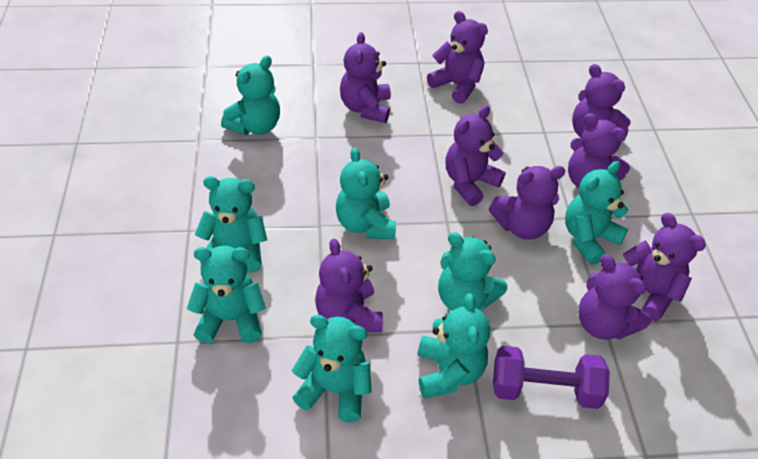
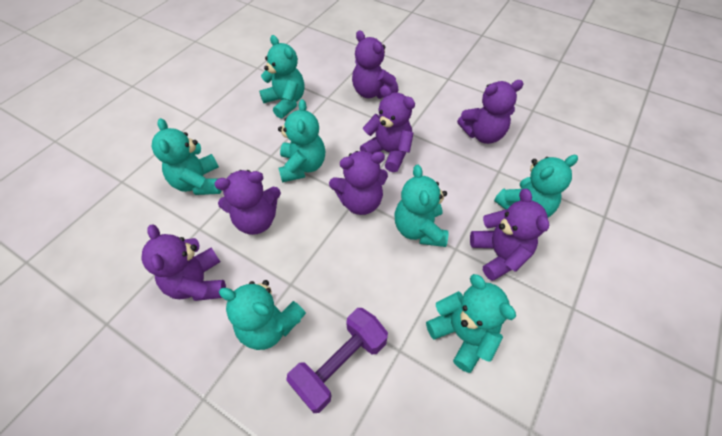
purple teddy bear: 9 -> 7
turquoise teddy bear: 8 -> 7

